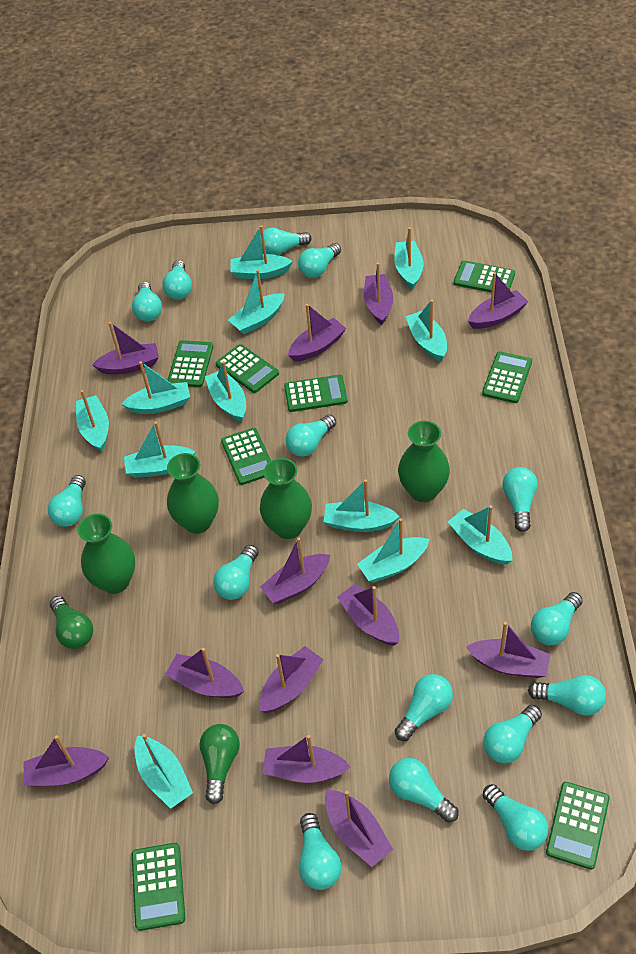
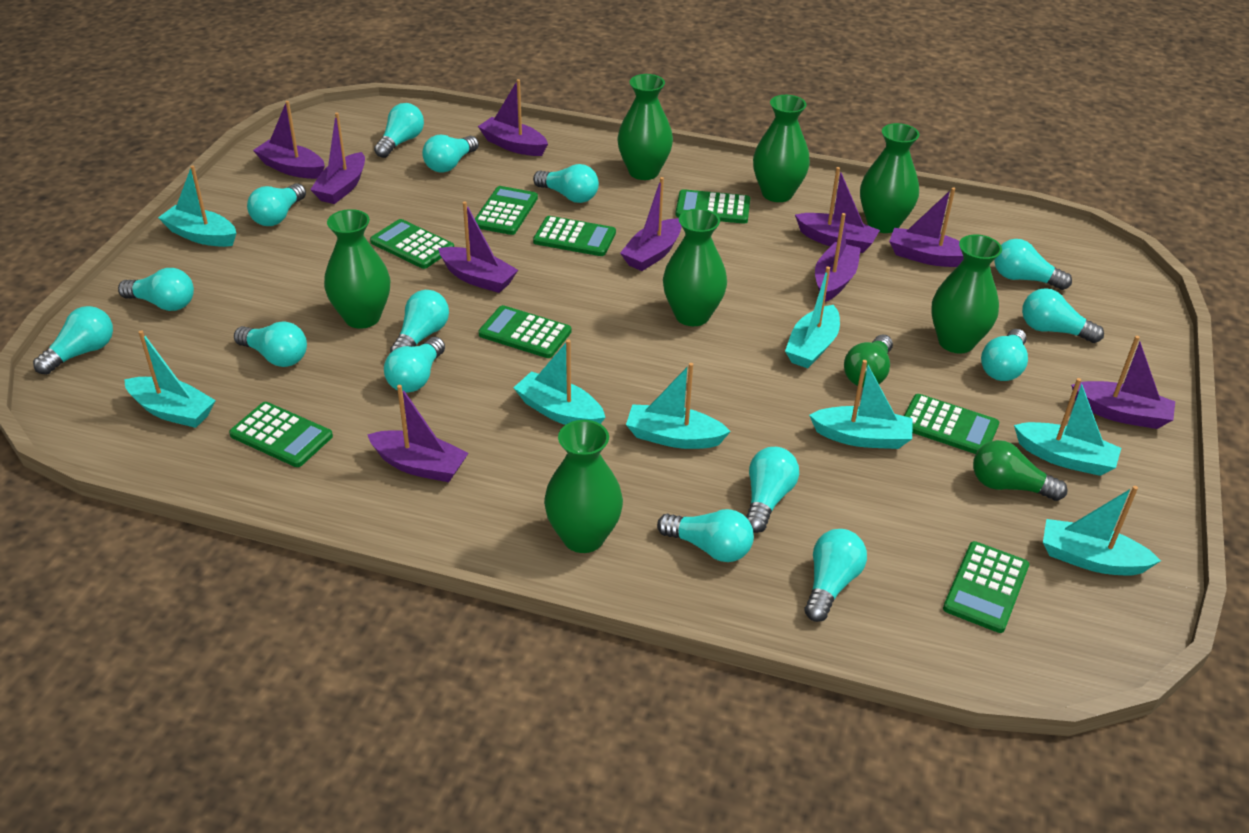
green vase: 4 -> 7
purple boat: 12 -> 10
turquoise boat: 12 -> 8

